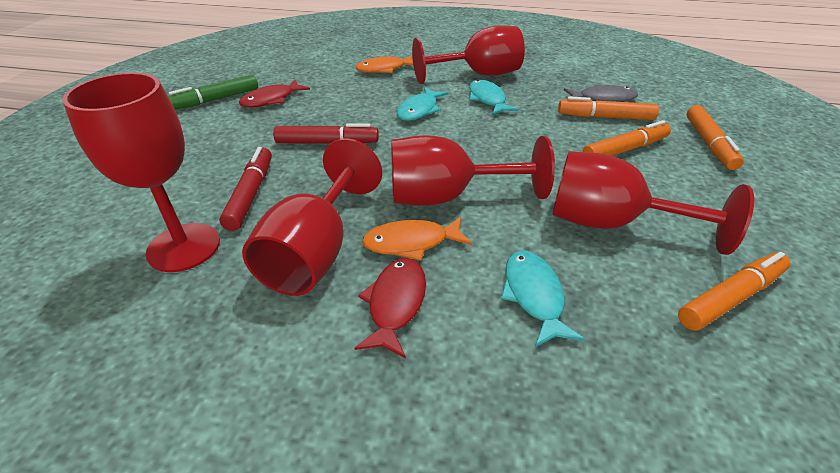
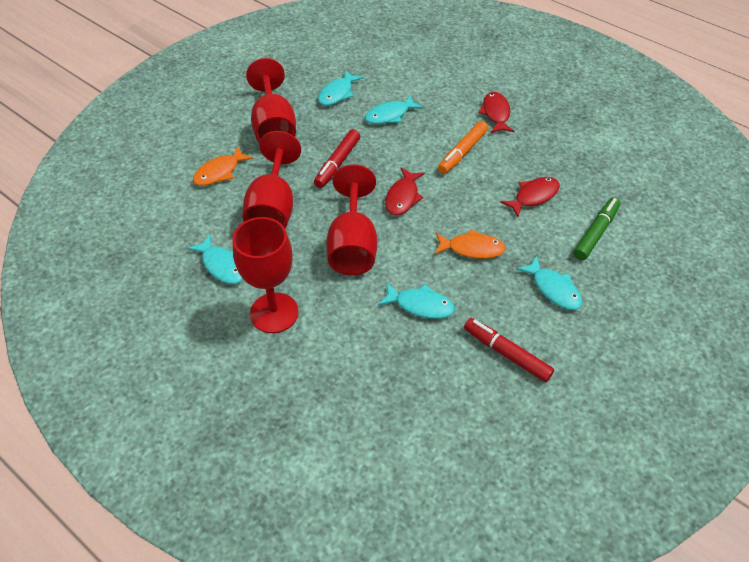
grey fish: 1 -> 0
orange marker: 4 -> 1
red fish: 2 -> 3
red goblet: 5 -> 4
turquoise fish: 3 -> 5

